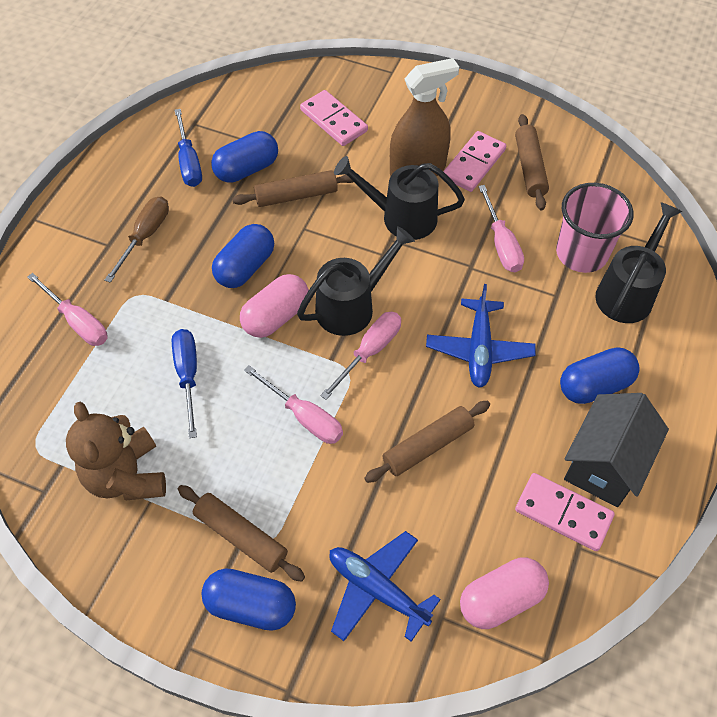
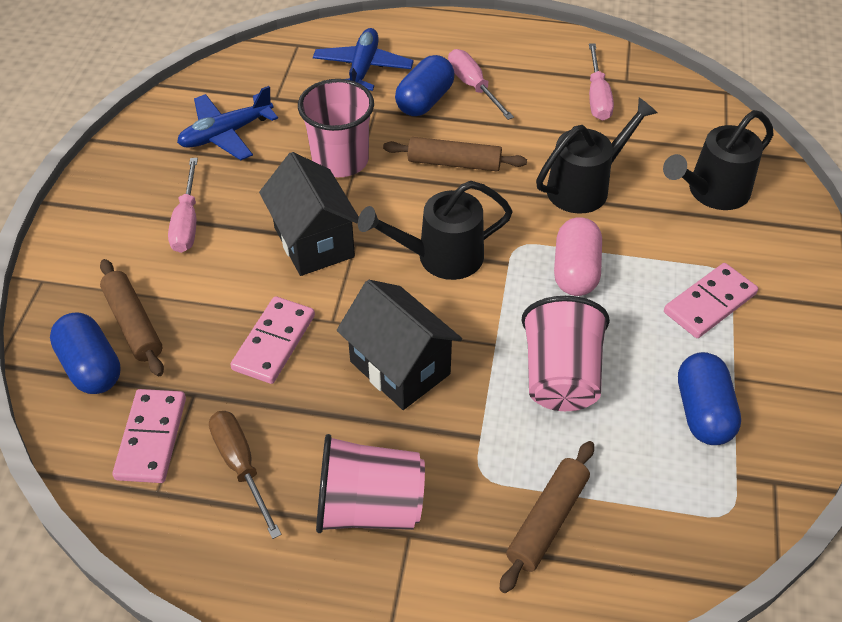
black house: 1 -> 2
blue capsule: 4 -> 3
blue screwdriver: 2 -> 0
brown rolling pin: 4 -> 3
brown spray bottle: 1 -> 0
brown teddy bear: 1 -> 0
pink capsule: 2 -> 1
pink cup: 1 -> 3
pink screwdriver: 4 -> 3

